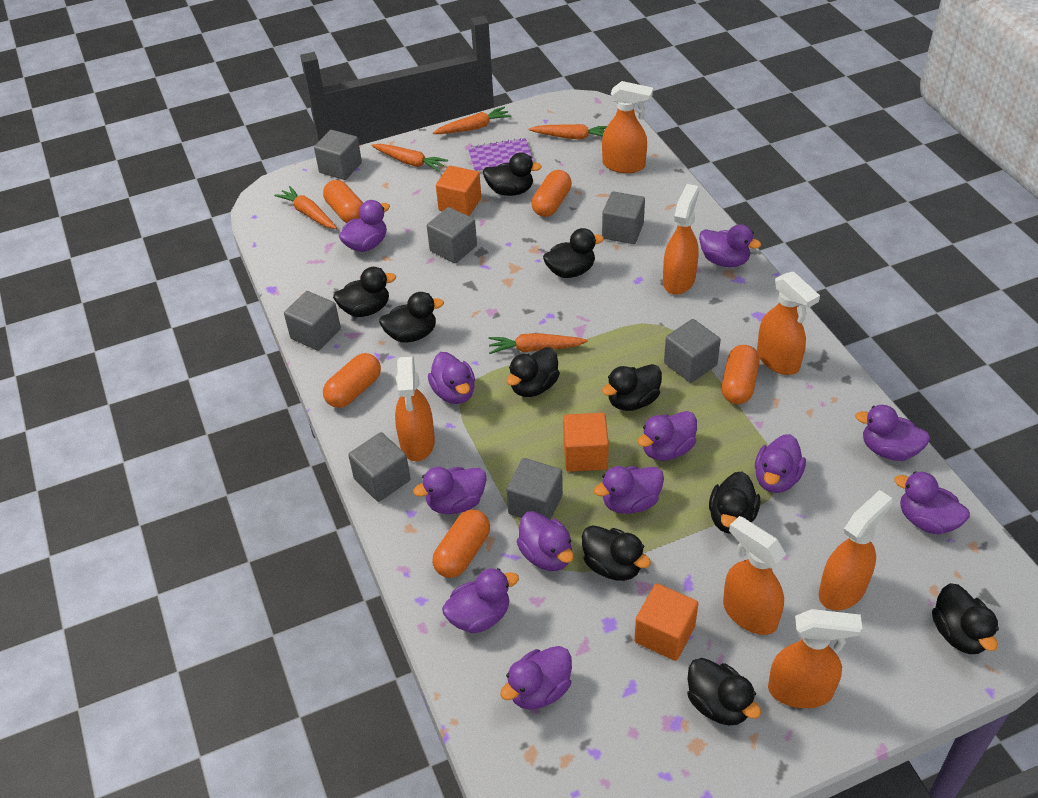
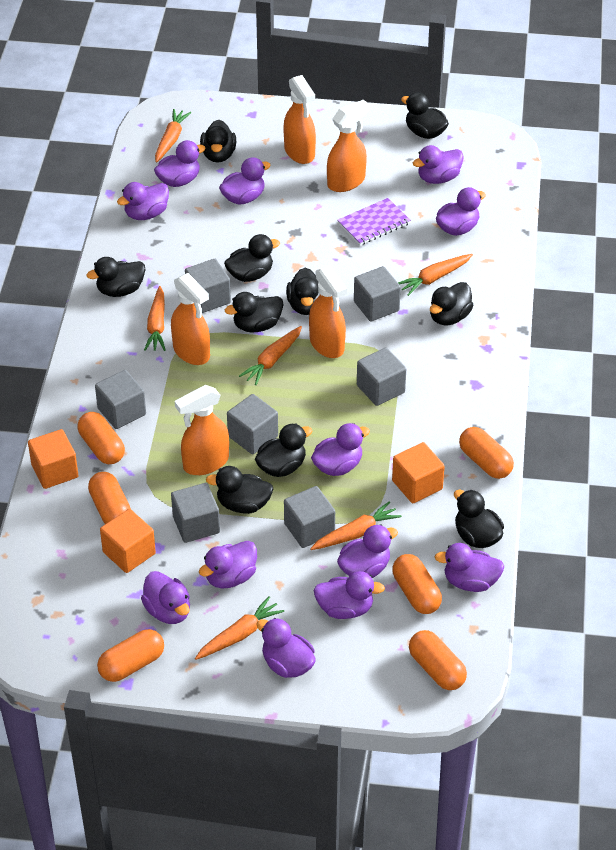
orange capsule: 5 -> 6
orange carrot: 5 -> 6
orange spray bottle: 7 -> 5

